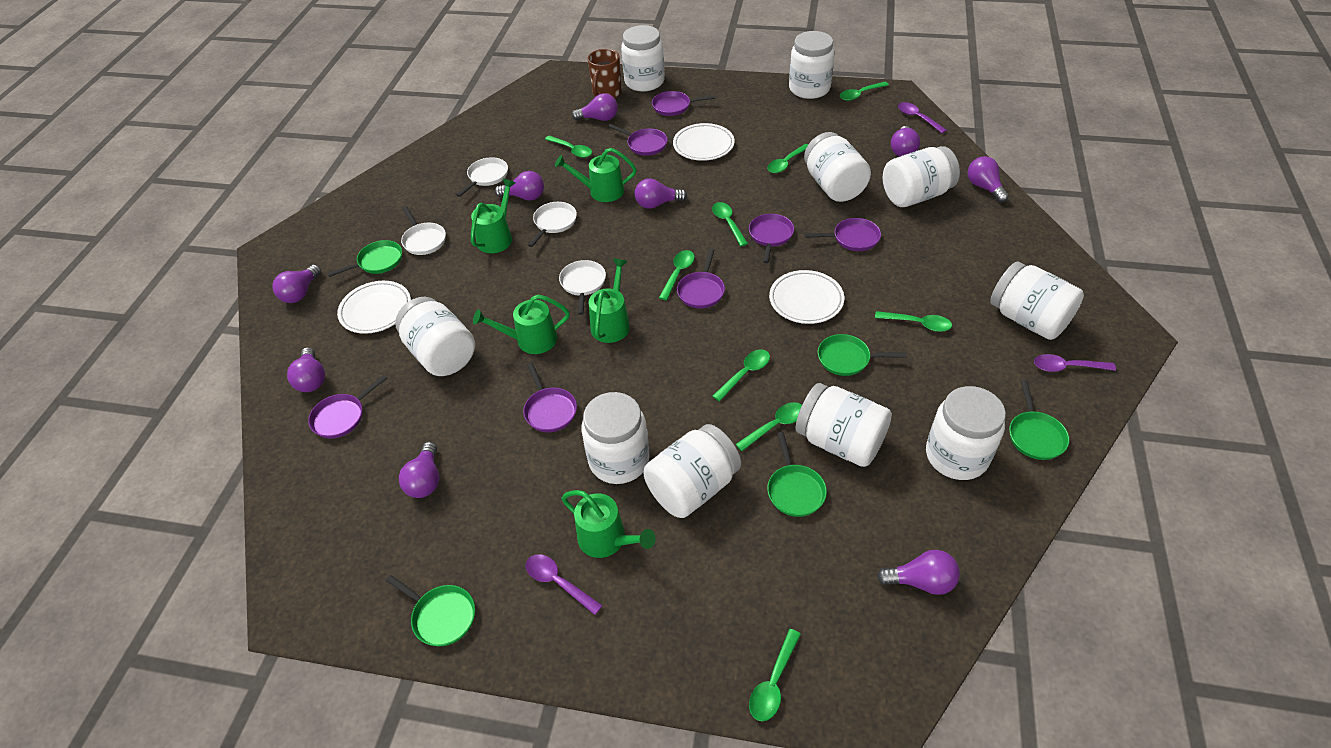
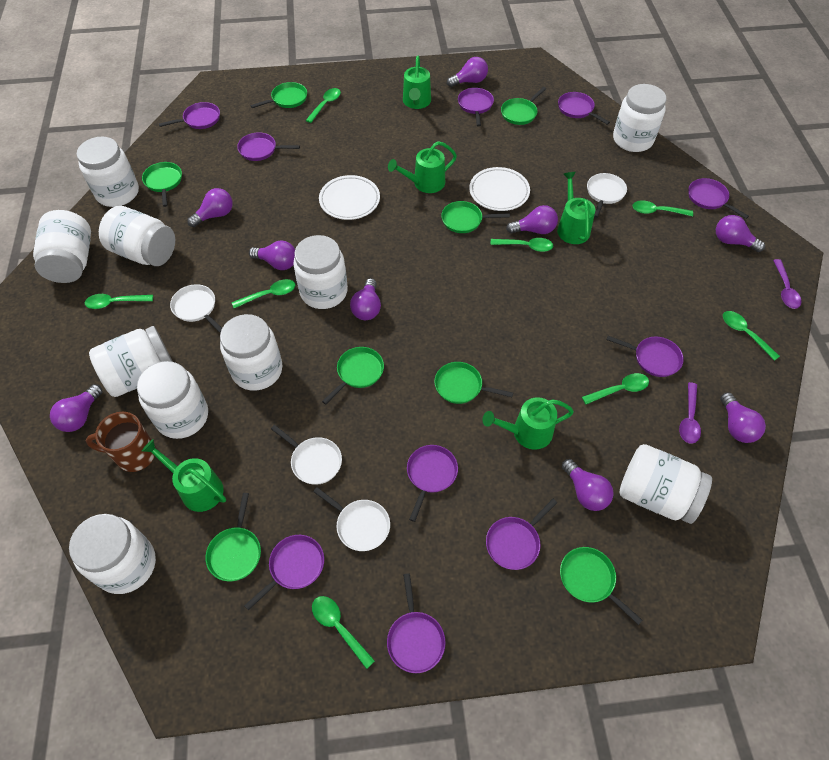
green pan: 5 -> 8
green spoon: 9 -> 8
purple pan: 7 -> 10
purple spoon: 3 -> 2
white plate: 3 -> 2

